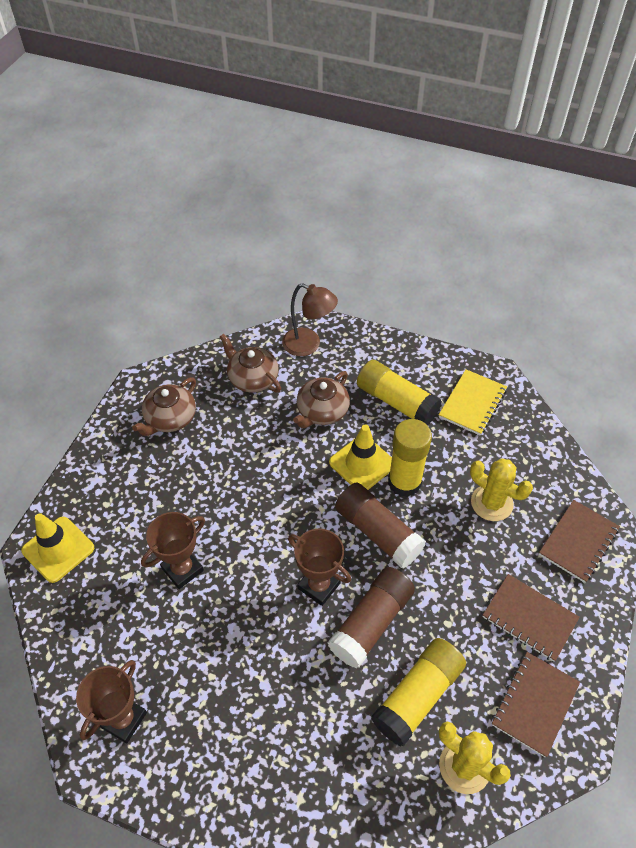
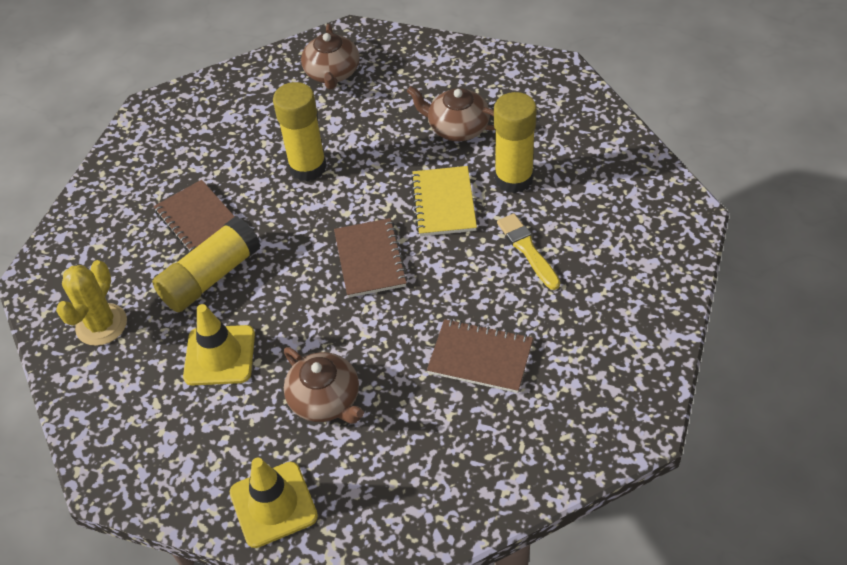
brown glue stick: 2 -> 0
brown lamp: 1 -> 0
brown trophy: 3 -> 0
yellow brush: 0 -> 1
yellow cactus: 2 -> 1

